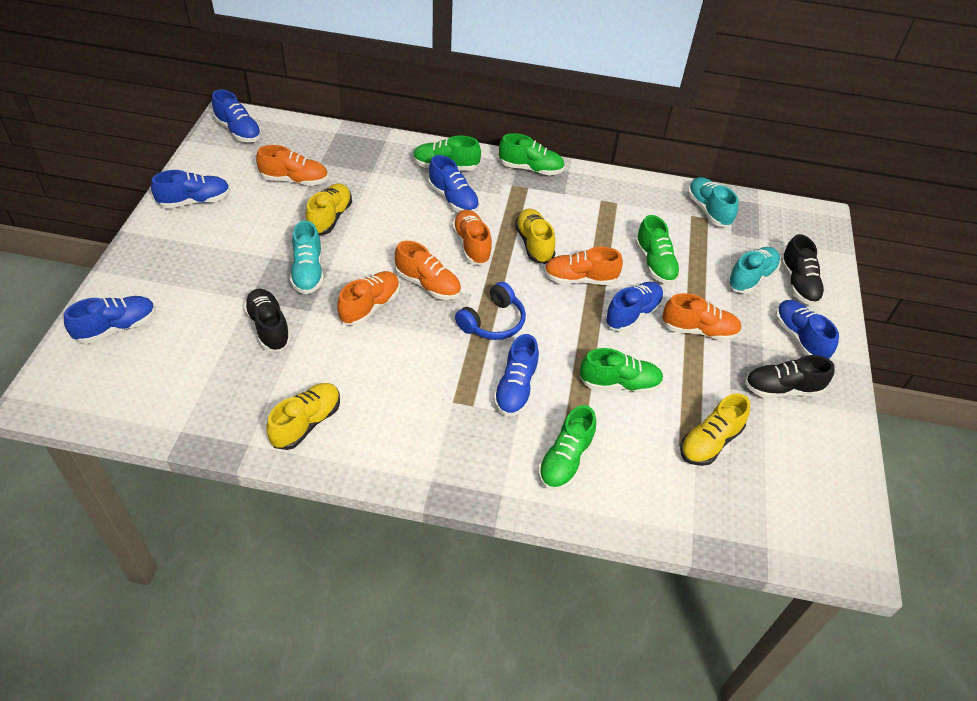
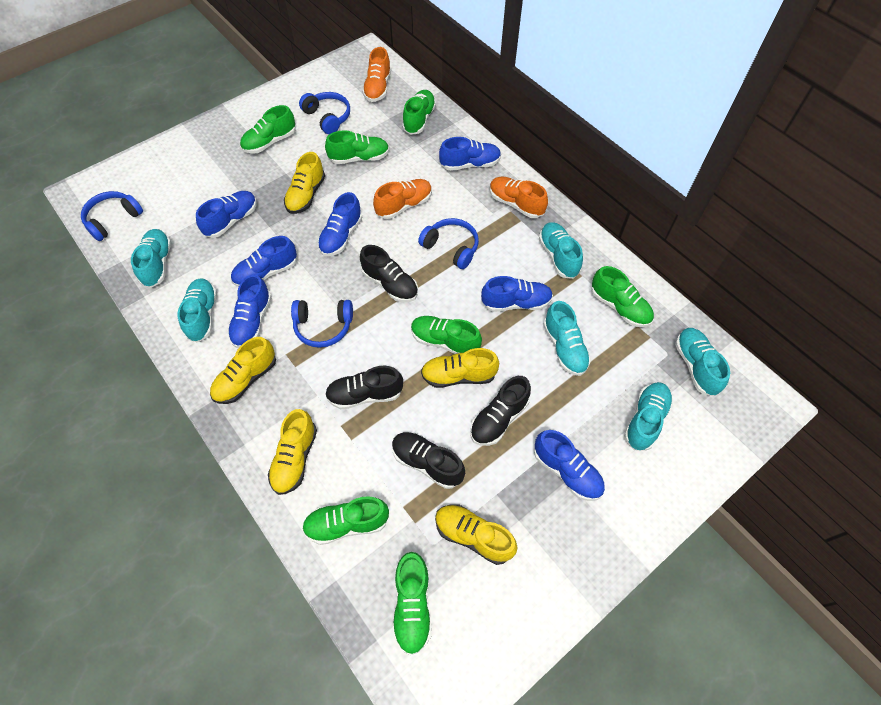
black shoe: 3 -> 4
blue headphones: 1 -> 4
green shoe: 5 -> 7
orange shoe: 6 -> 3
turquoise shoe: 3 -> 6
yellow shoe: 4 -> 5

